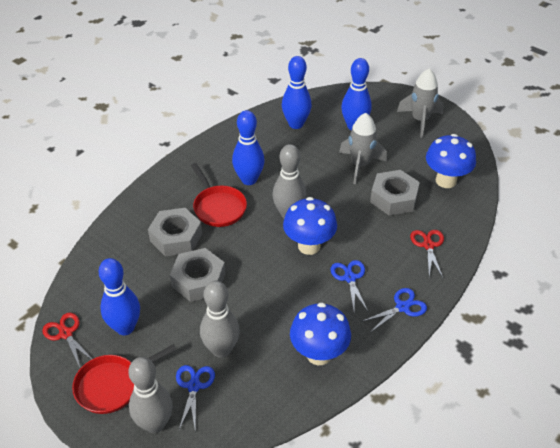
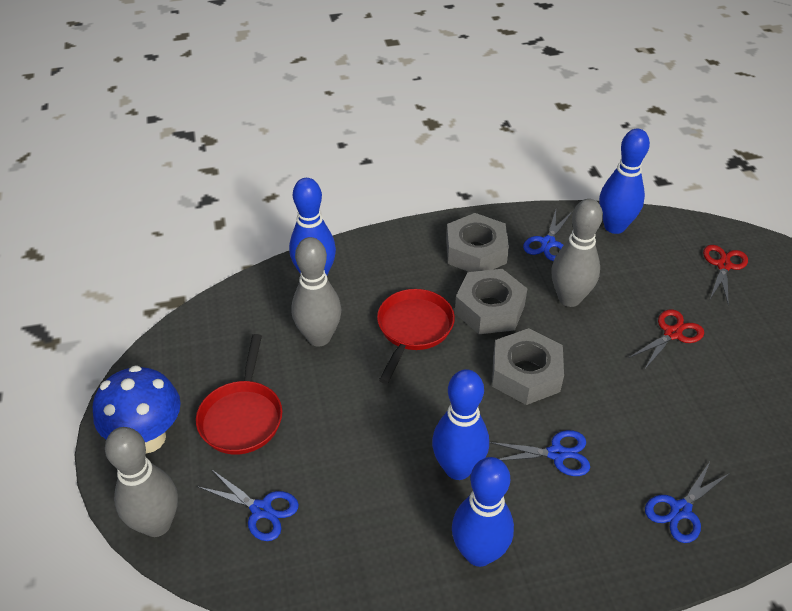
blue mushroom: 3 -> 1
blue scissors: 3 -> 4
grey rocket: 2 -> 0

